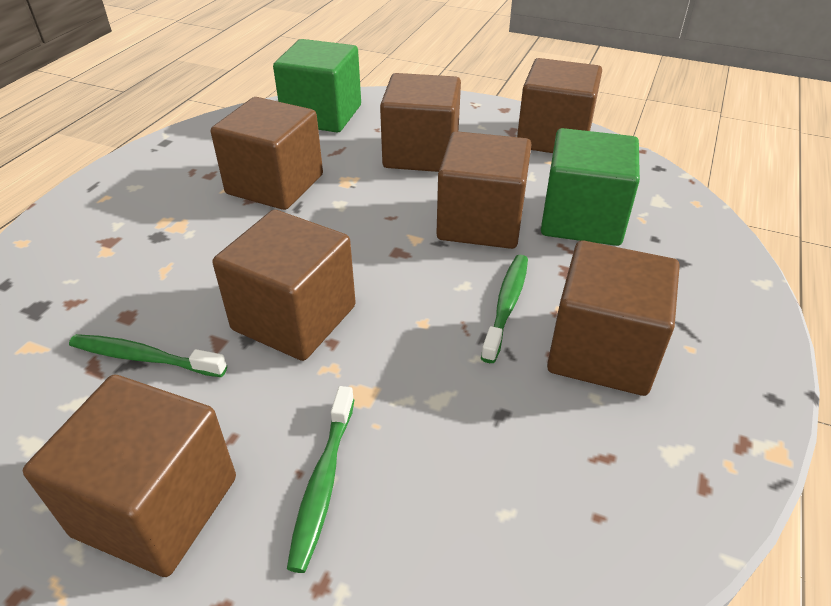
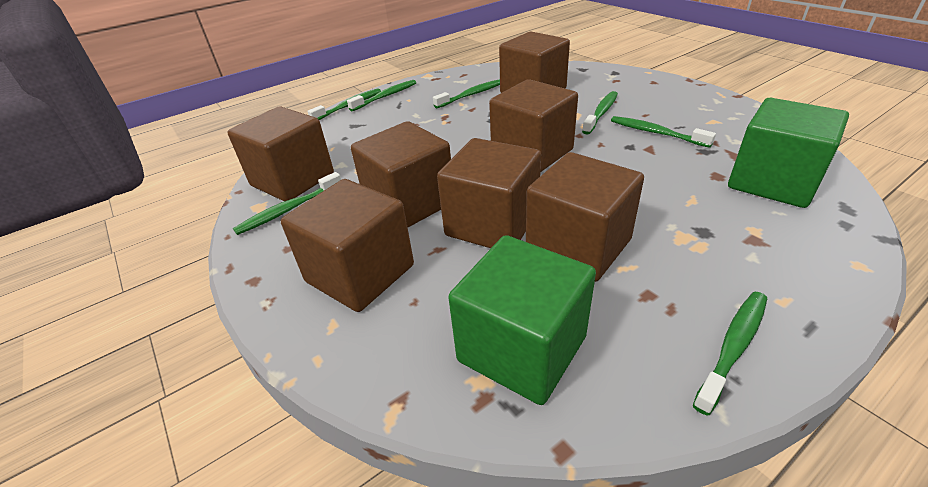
green toothbrush: 3 -> 7

